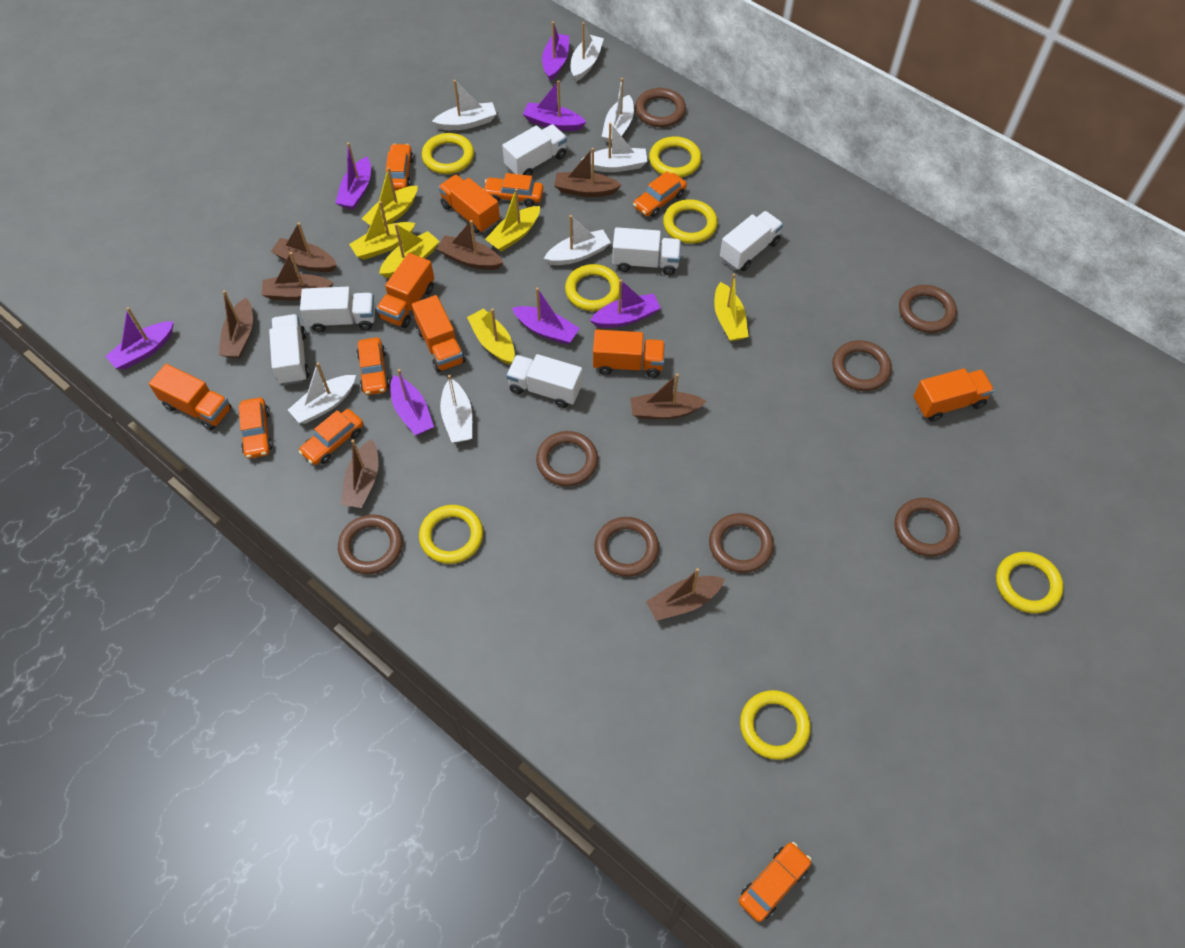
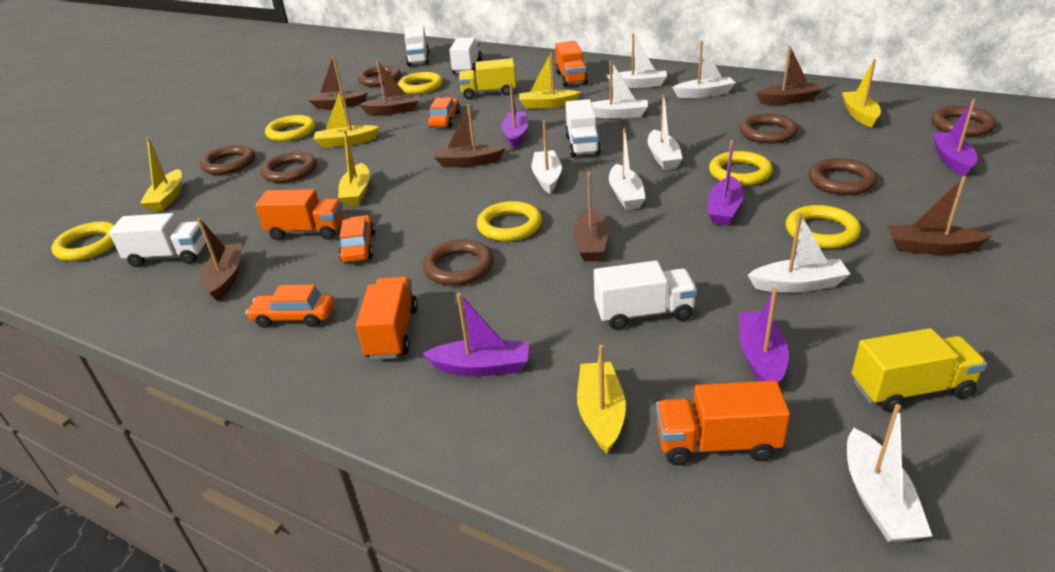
brown boat: 8 -> 7
brown ring: 8 -> 7
orange car: 7 -> 3
orange truck: 6 -> 4
purple boat: 7 -> 5
white boat: 7 -> 8
white truck: 6 -> 5
yellow ring: 7 -> 6
yellow truck: 0 -> 2

